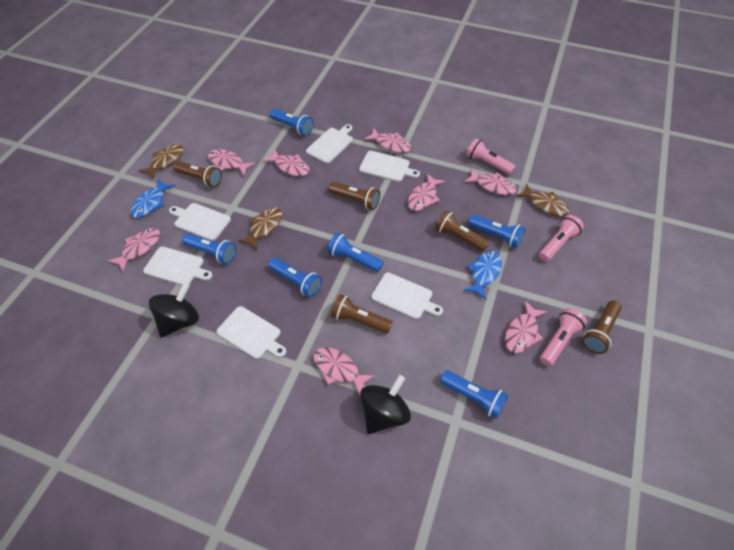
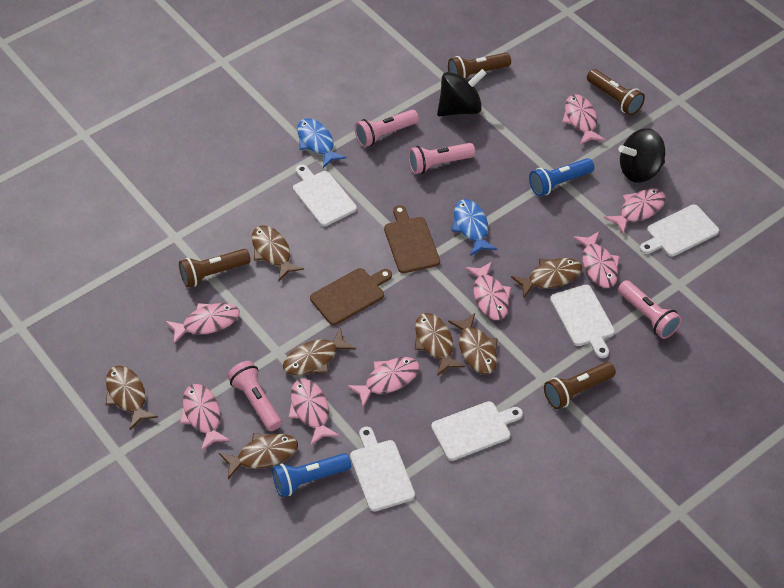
blue flashlight: 6 -> 2
brown cutting board: 0 -> 2
brown fish: 3 -> 7
brown flashlight: 5 -> 4
pink flashlight: 3 -> 4
white cutting board: 6 -> 5

